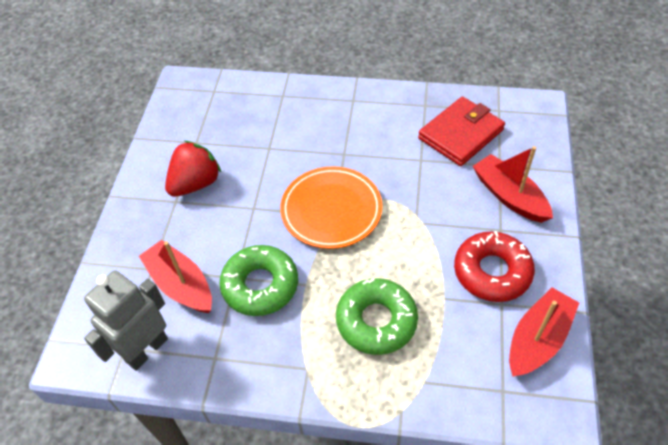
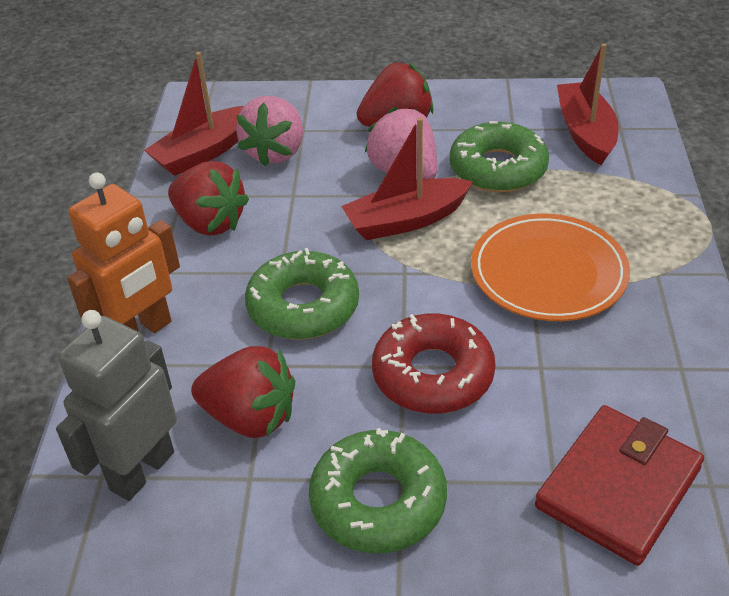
green donut: 2 -> 3
orange robot: 0 -> 1
pink strawberry: 0 -> 2
red strawberry: 1 -> 3

